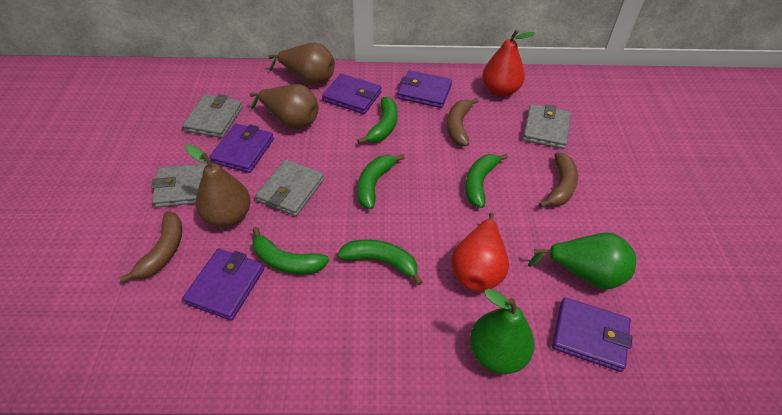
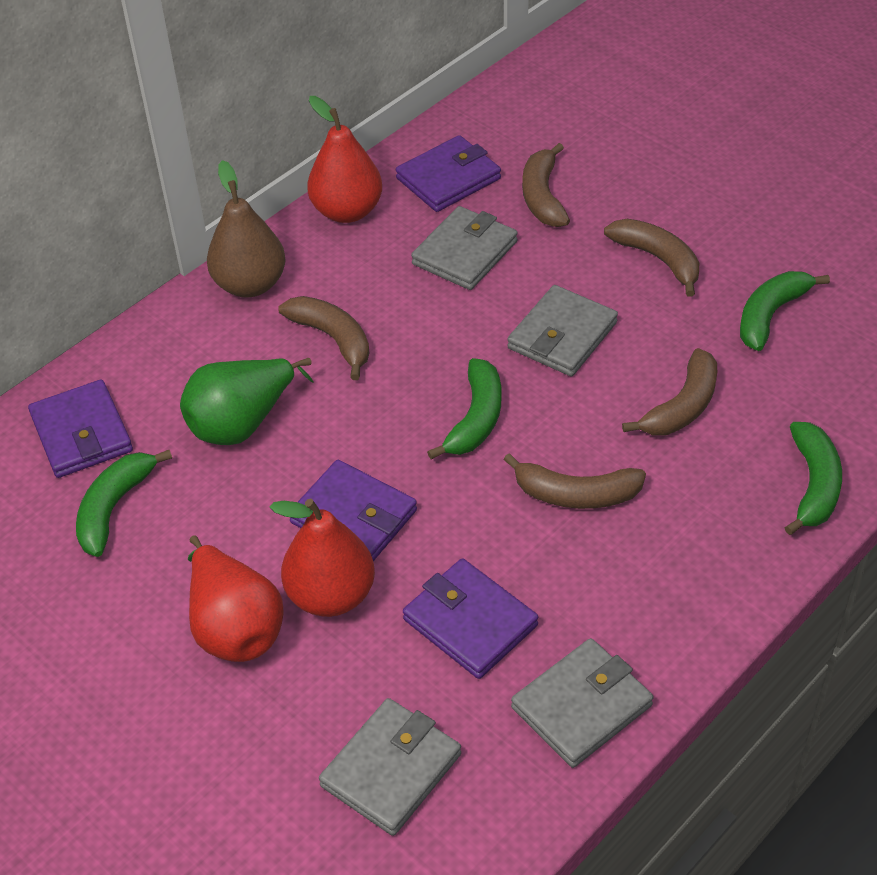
brown banana: 3 -> 5
brown pear: 3 -> 1
green banana: 5 -> 4
green pear: 2 -> 1
purple wallet: 5 -> 4
red pear: 2 -> 3

